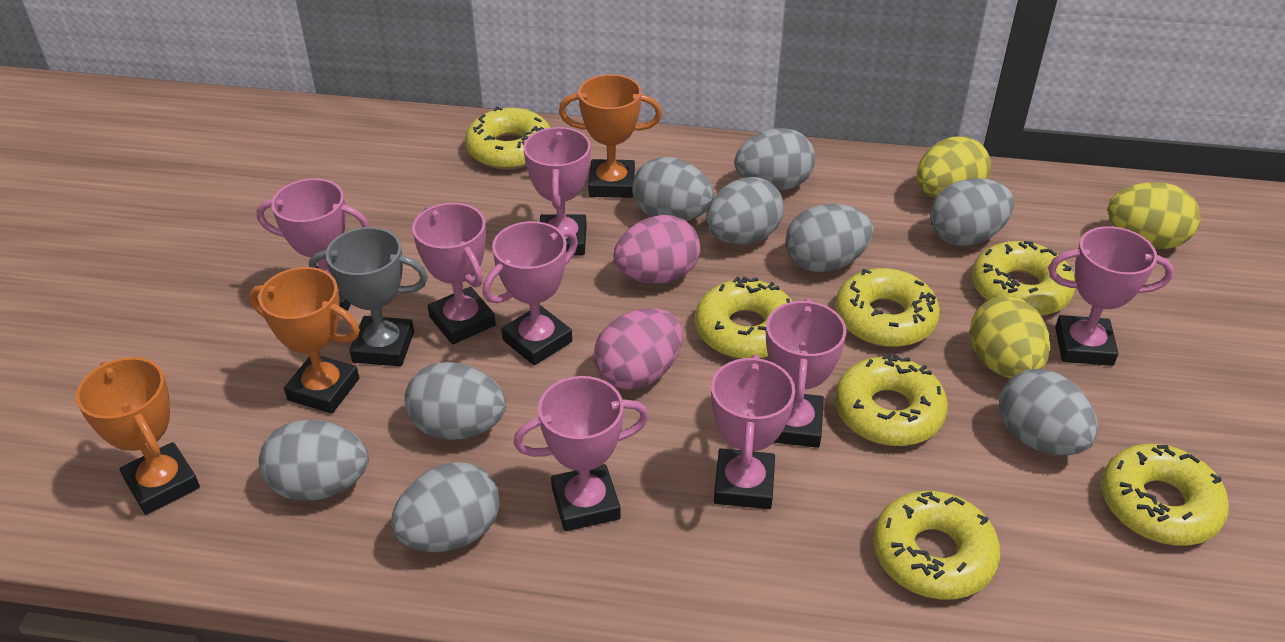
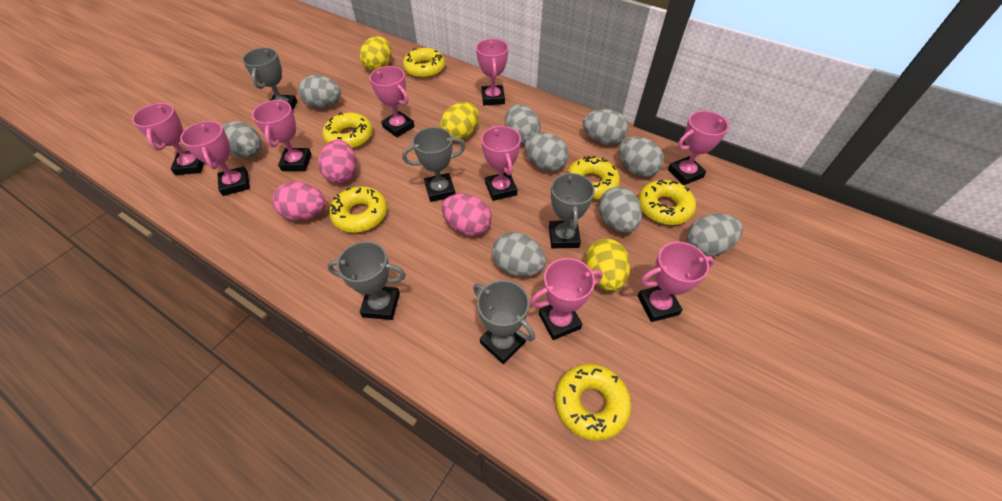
grey trophy: 1 -> 5
orange trophy: 3 -> 0
pink egg: 2 -> 3
pink trophy: 8 -> 9
yellow donut: 7 -> 6

